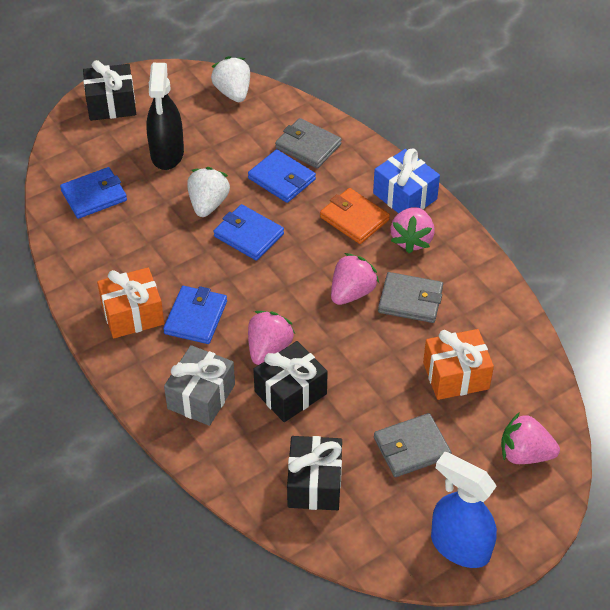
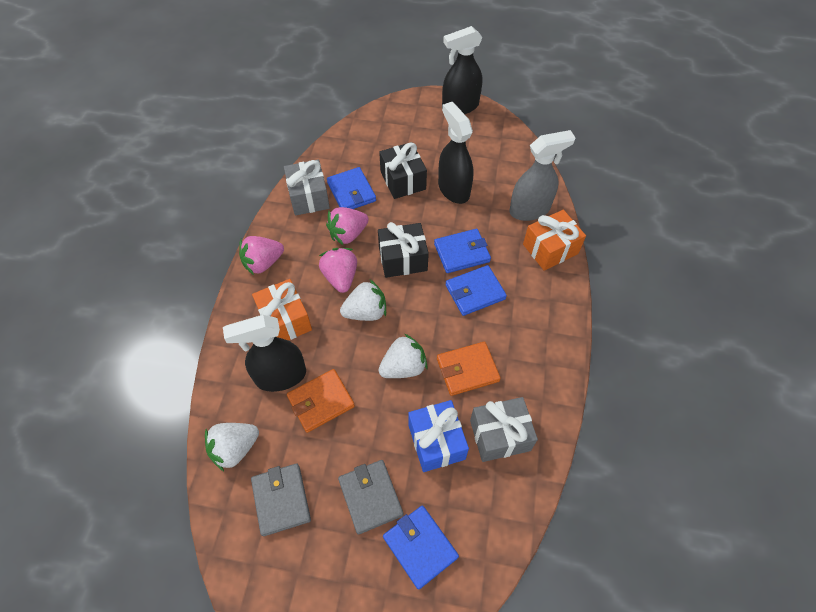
black gift: 3 -> 2
black spray bottle: 1 -> 3
blue spray bottle: 1 -> 0
grey gift: 1 -> 2
grey spray bottle: 0 -> 1
grey wallet: 3 -> 2
orange wallet: 1 -> 2
pink strawberry: 4 -> 3
white strawberry: 2 -> 3

